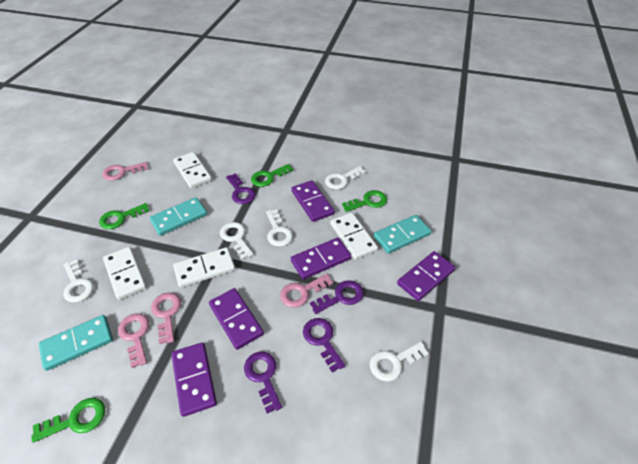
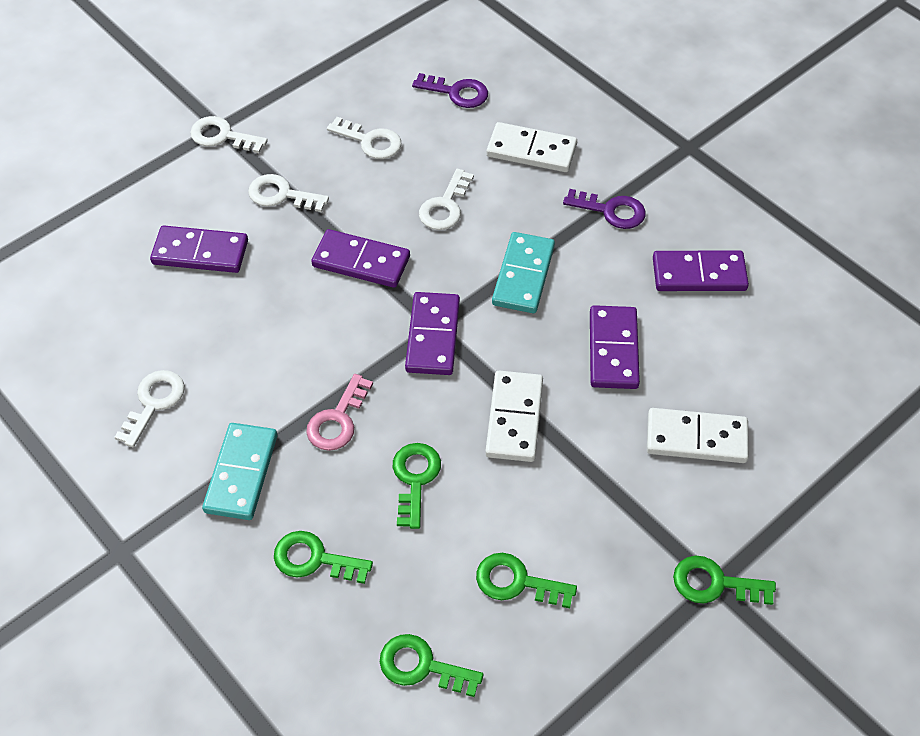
green key: 4 -> 5
pink key: 4 -> 1
purple key: 4 -> 2
turquoise domino: 3 -> 2
white domino: 4 -> 3

